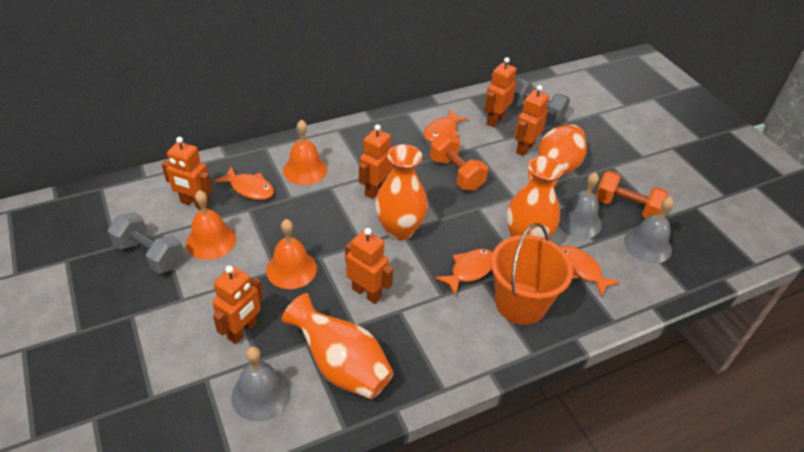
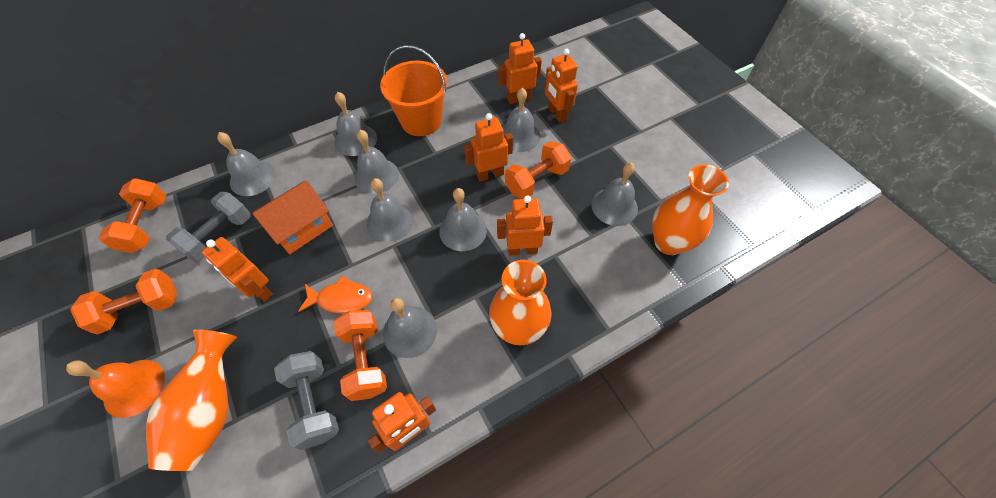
grey bell: 3 -> 8
orange bell: 3 -> 1
orange dumbbell: 2 -> 4
orange fish: 4 -> 1
orange house: 0 -> 1
orange vase: 4 -> 3

